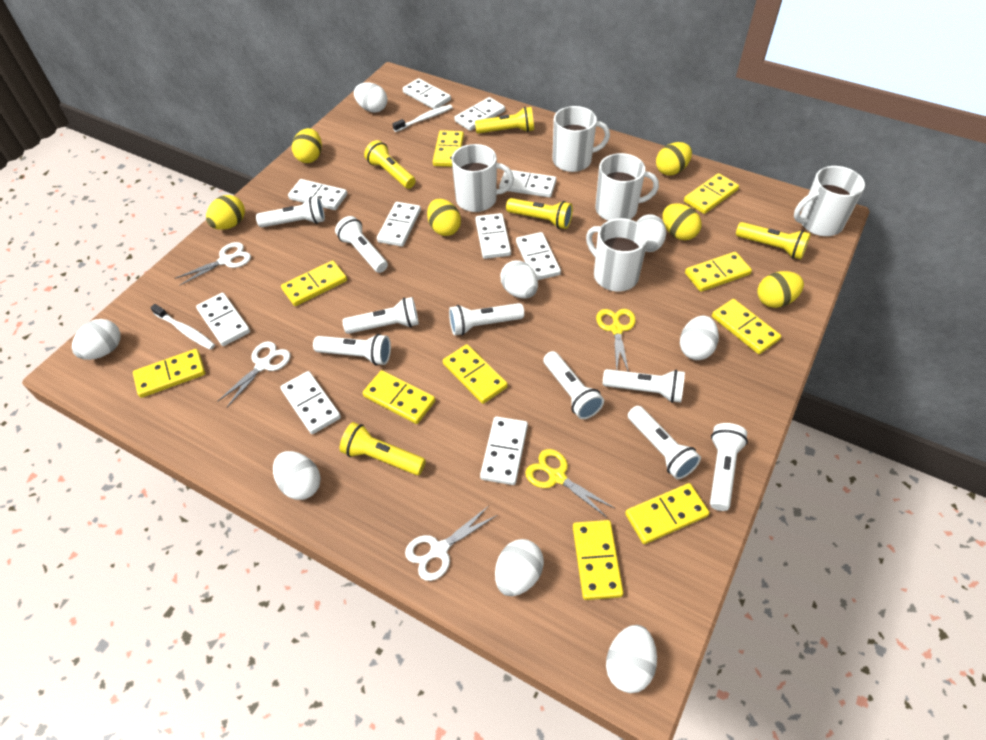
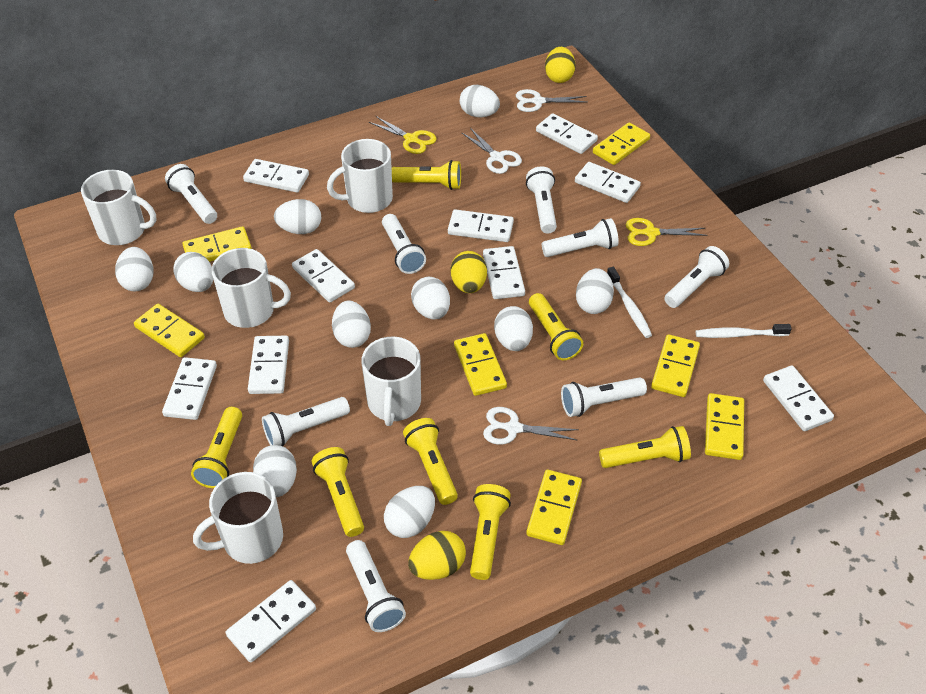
white egg: 8 -> 10
white flashlight: 9 -> 8
yellow domino: 10 -> 7
yellow egg: 6 -> 3
yellow flashlight: 5 -> 7

